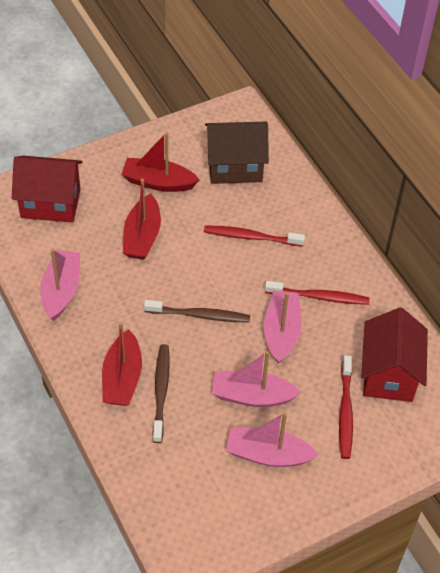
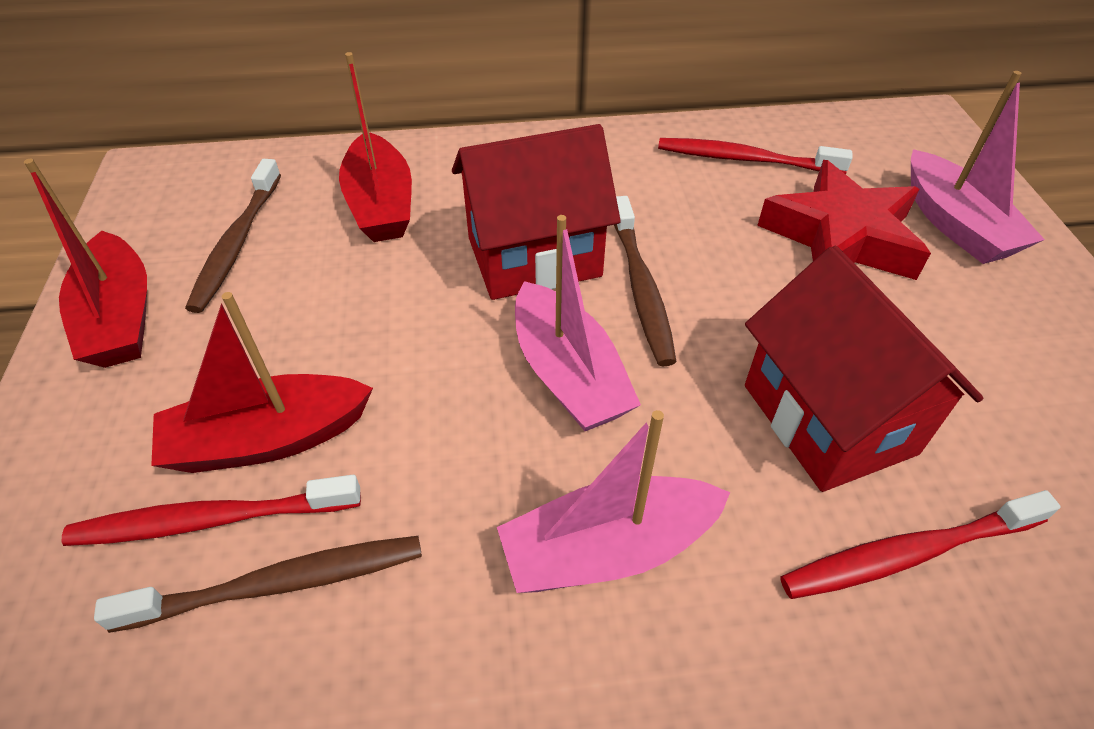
brown house: 1 -> 0
brown toothbrush: 2 -> 3
pink boat: 4 -> 3
red star: 0 -> 1

